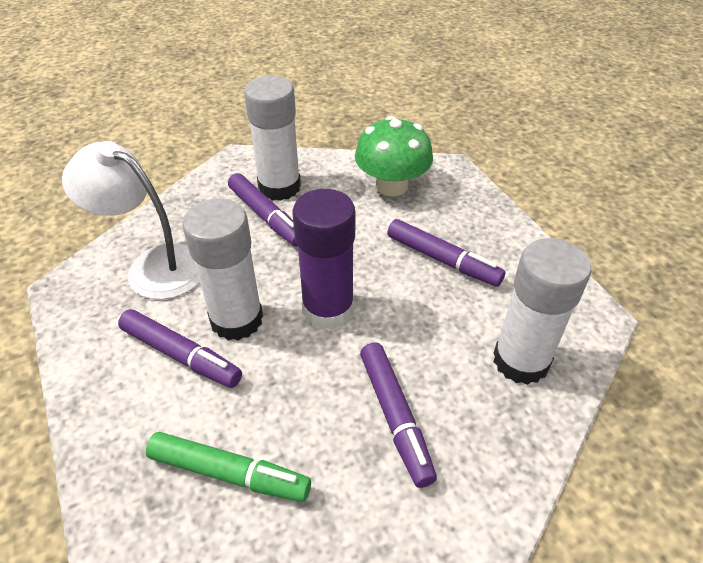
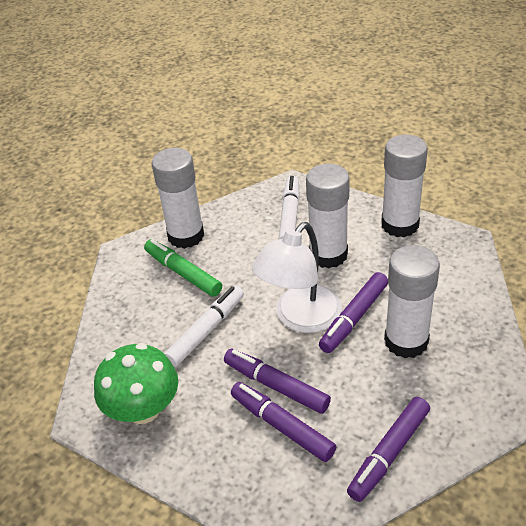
purple glue stick: 1 -> 0
white glue stick: 3 -> 4
white marker: 0 -> 2

